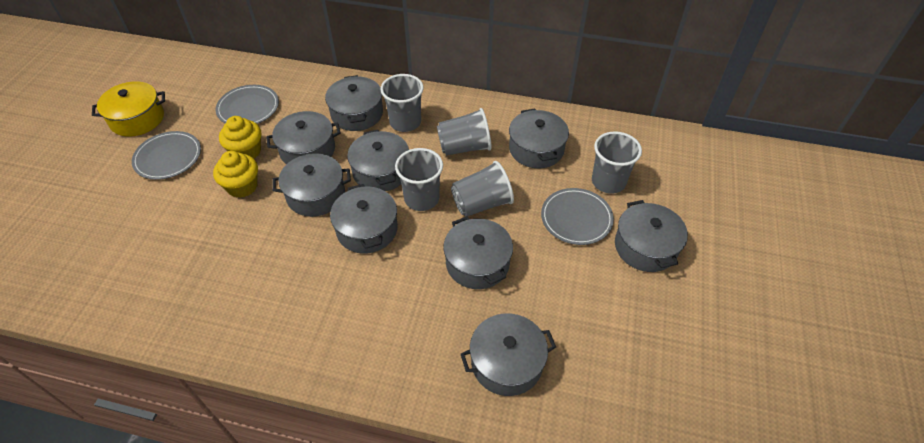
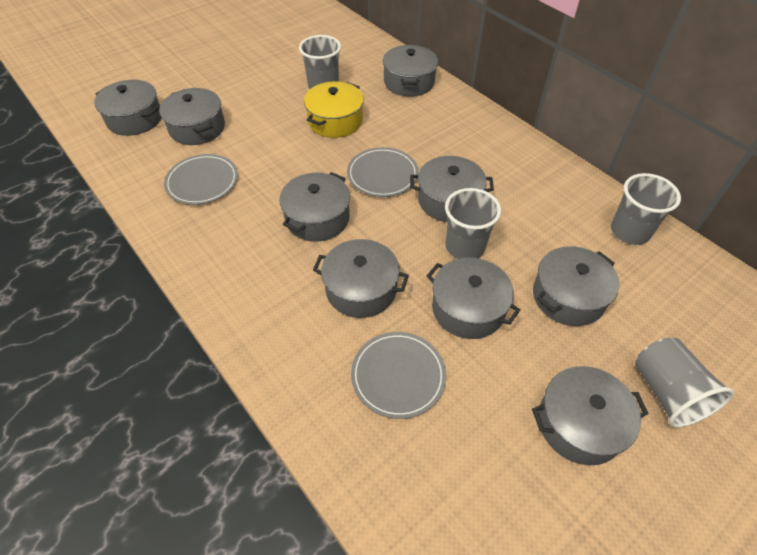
grey cup: 5 -> 4
yellow cupcake: 2 -> 0

